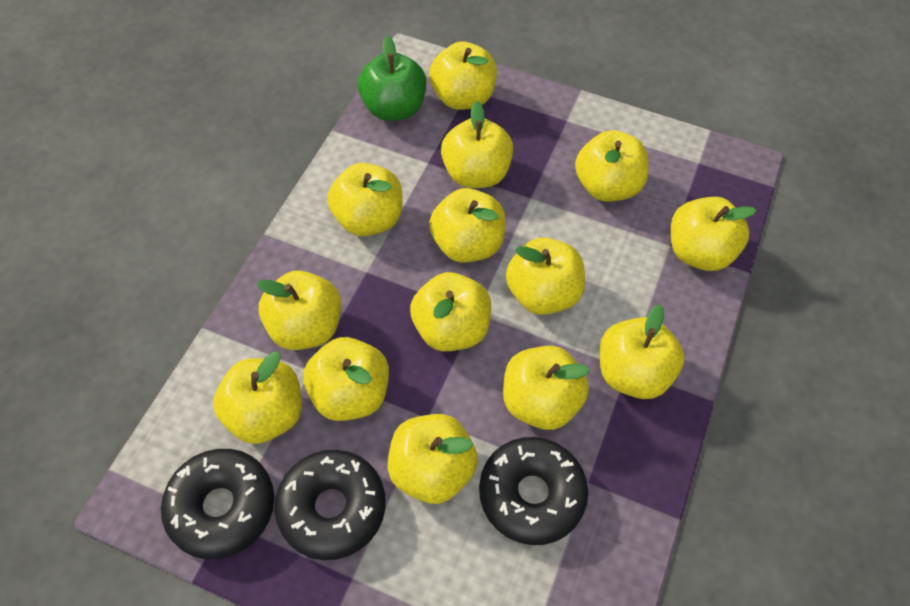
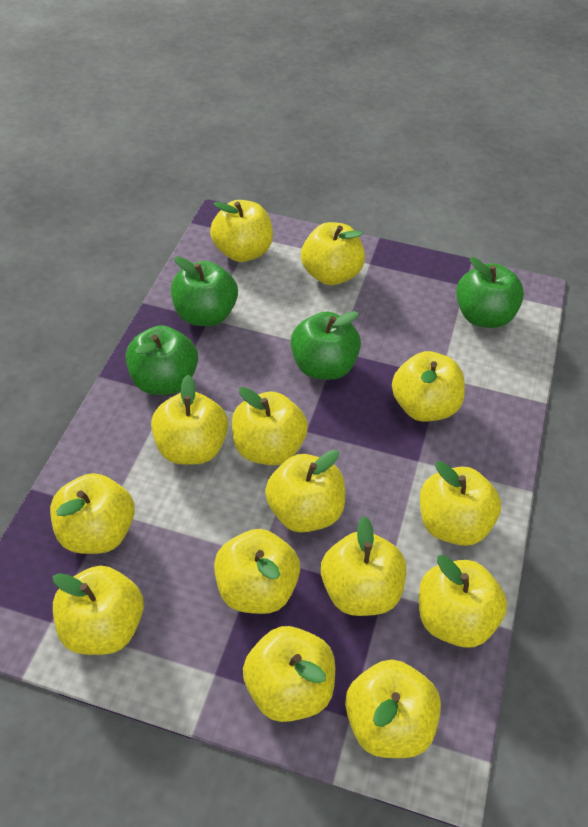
black donut: 3 -> 0
green apple: 1 -> 4

